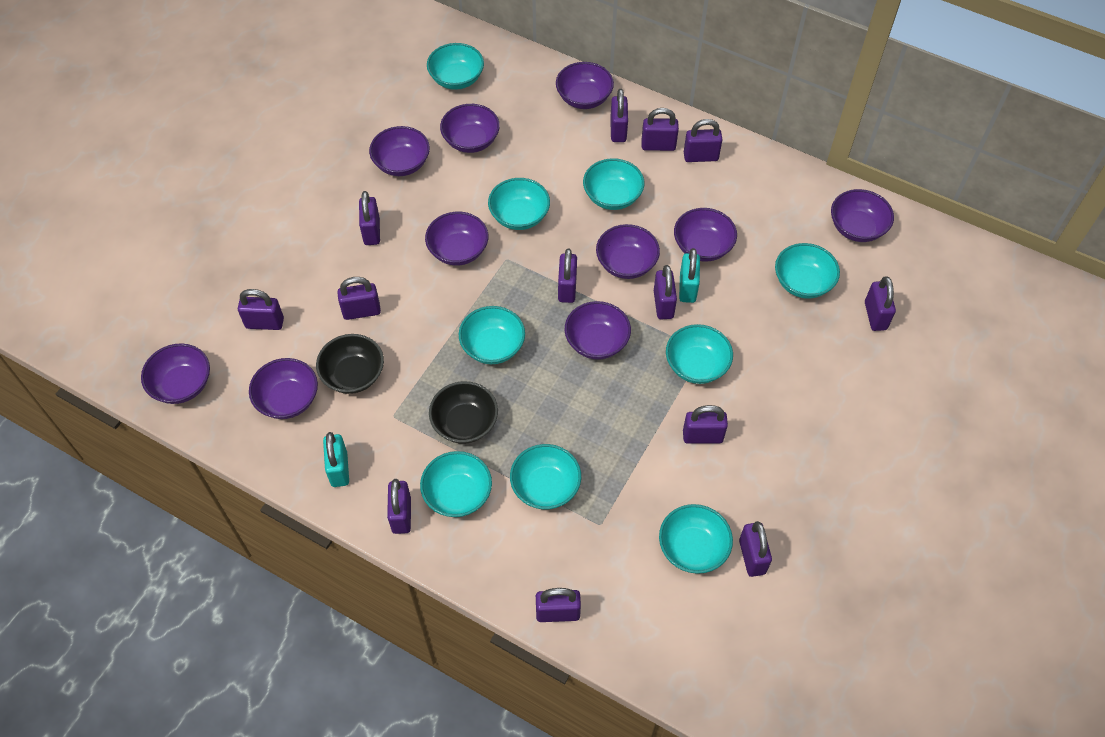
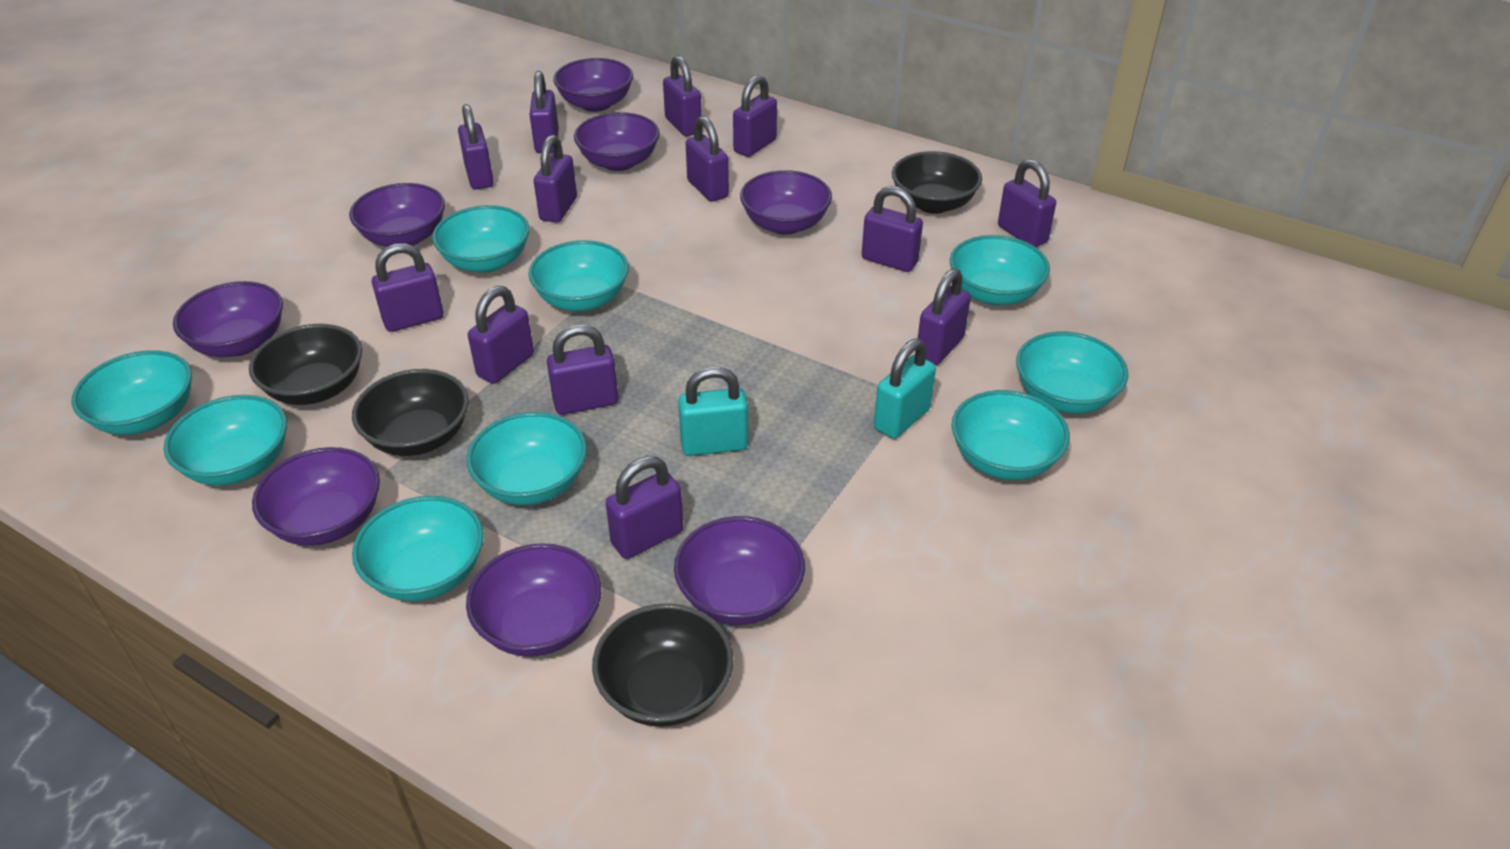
black bowl: 2 -> 4
purple bowl: 10 -> 8

